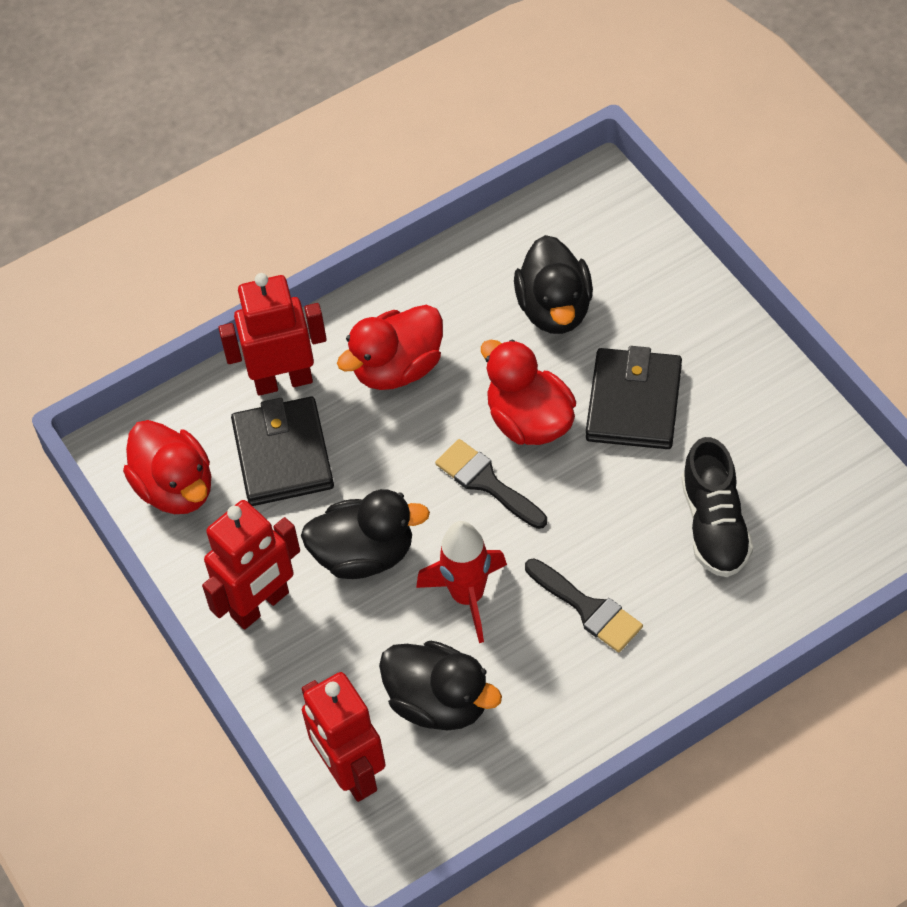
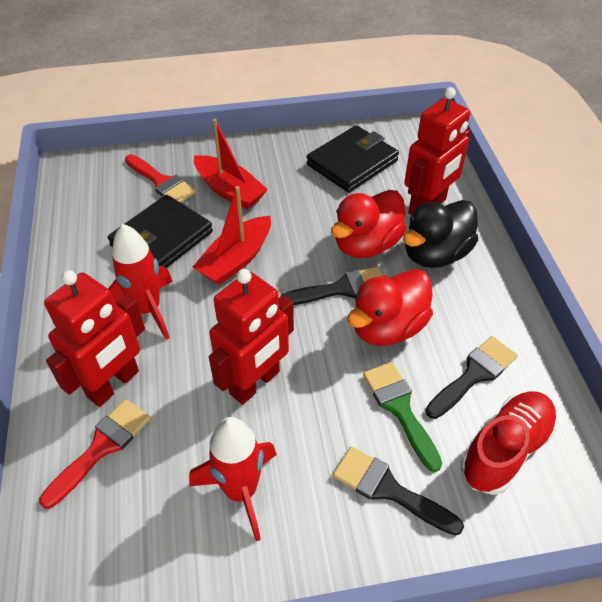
black brush: 2 -> 3
black duck: 3 -> 1
black shoe: 1 -> 0
green brush: 0 -> 1
red boat: 0 -> 2
red brush: 0 -> 2
red duck: 3 -> 2
red rocket: 1 -> 2
red shoe: 0 -> 1

